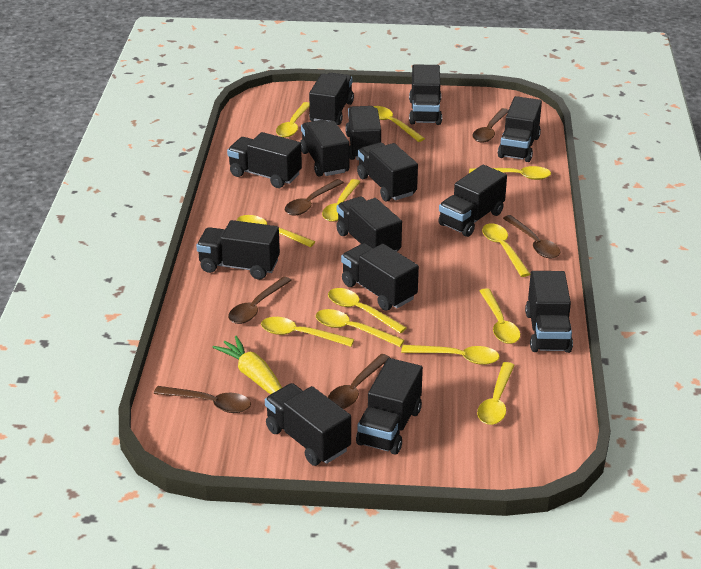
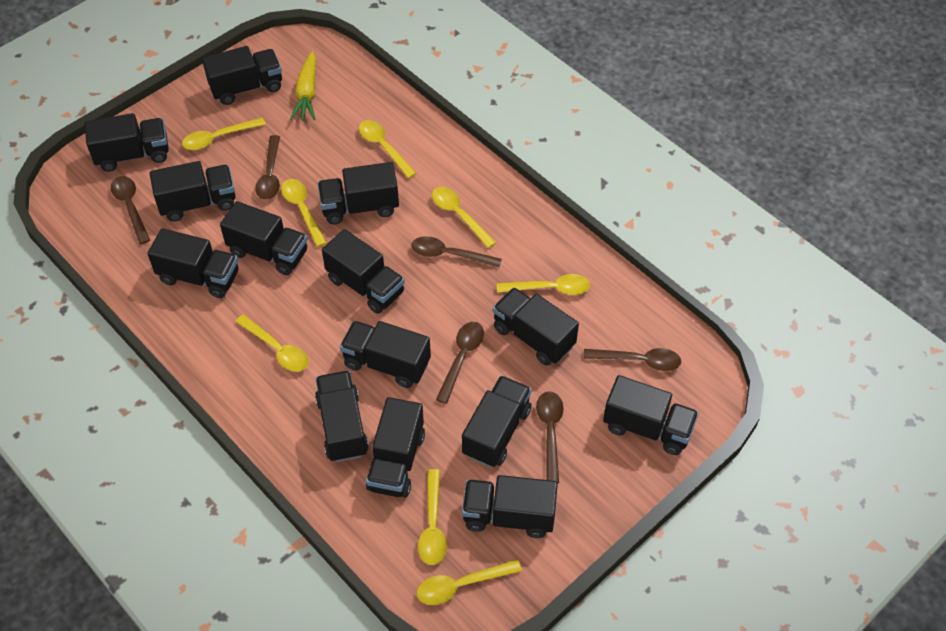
yellow spoon: 12 -> 8

